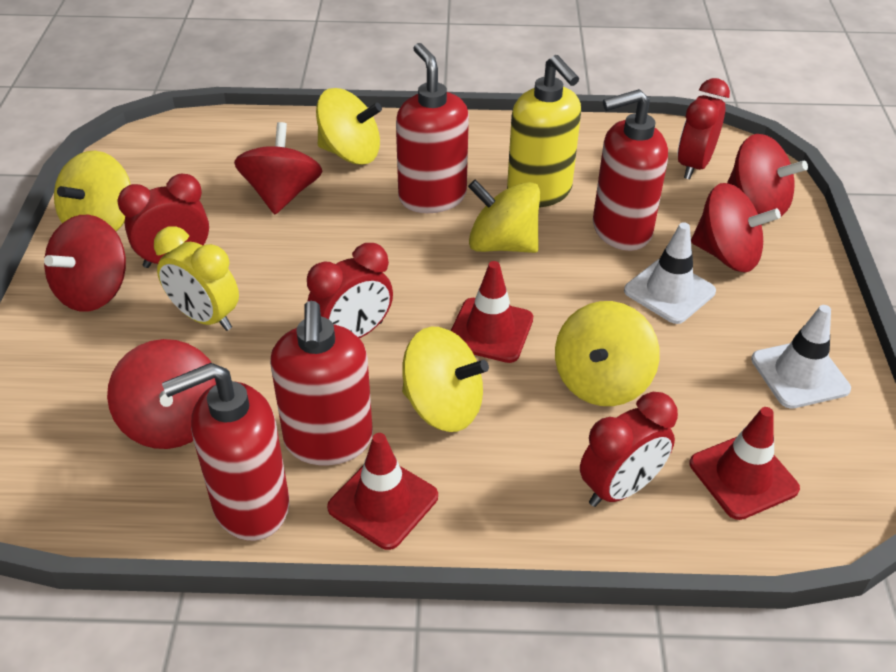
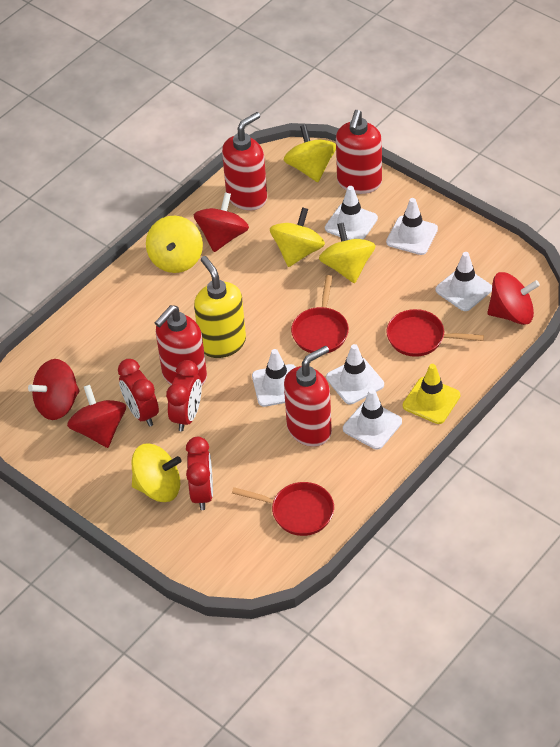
red clock: 4 -> 3
red pan: 0 -> 3
red spinning top: 5 -> 4
red traffic cone: 3 -> 0
white traffic cone: 2 -> 6
yellow clock: 1 -> 0
yellow traffic cone: 0 -> 1

